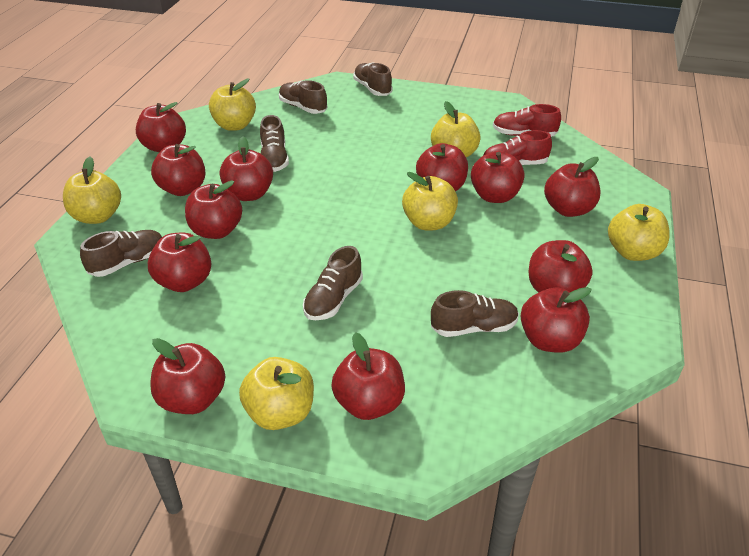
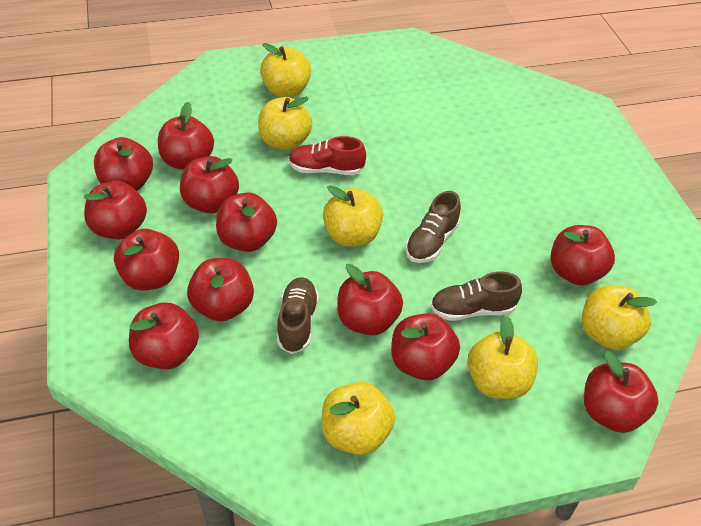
brown shoe: 6 -> 3
red shoe: 2 -> 1

